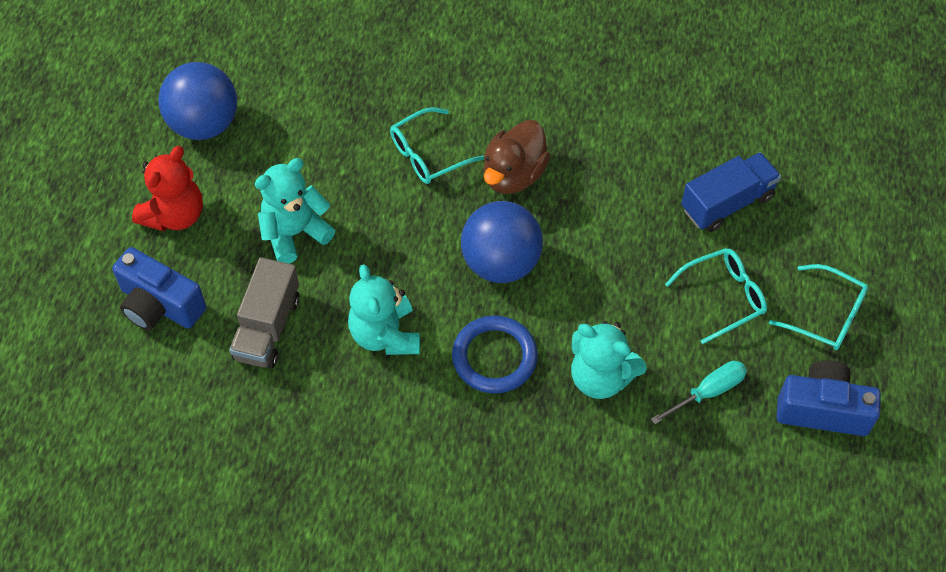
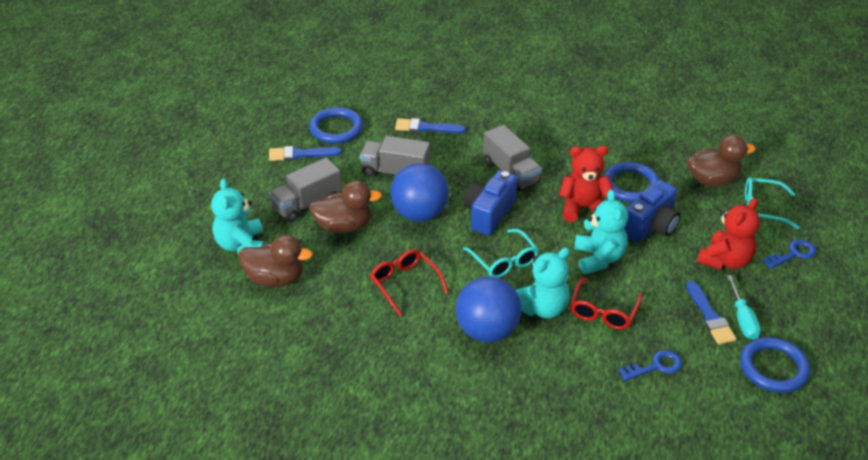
blue brush: 0 -> 3
blue key: 0 -> 2
blue ring: 1 -> 3
blue truck: 1 -> 0
brown duck: 1 -> 3
grey truck: 1 -> 3
red glasses: 0 -> 2
red teddy bear: 1 -> 2
turquoise glasses: 3 -> 2

